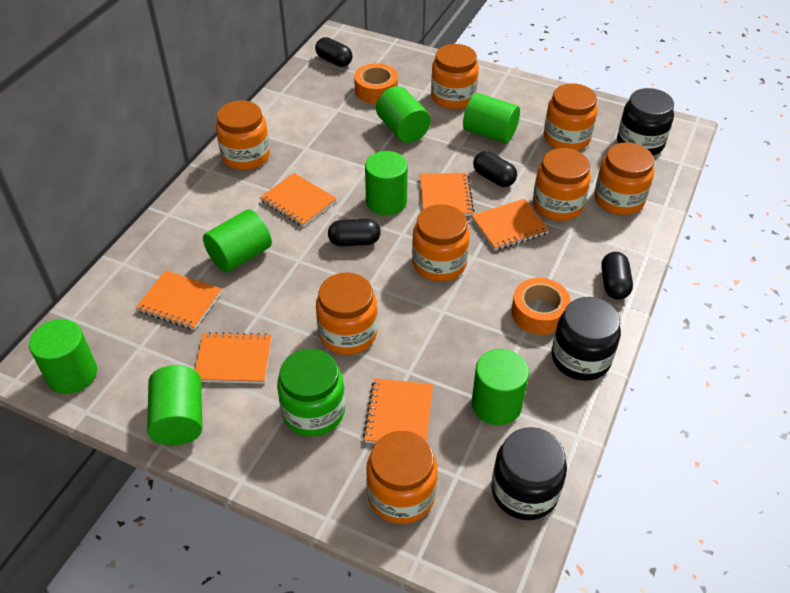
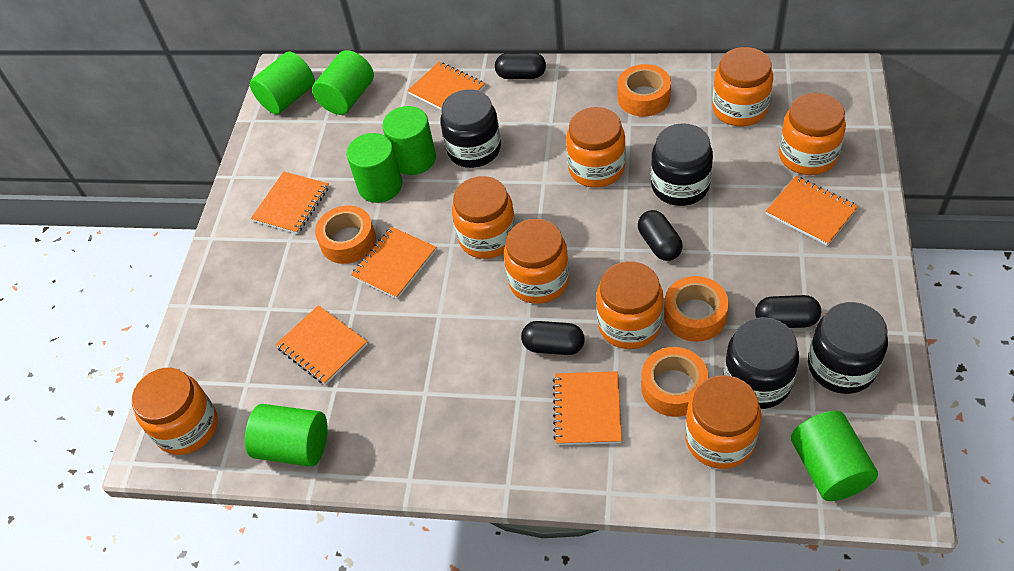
black jar: 3 -> 4
green cylinder: 7 -> 6
green jar: 1 -> 0
orange tape: 2 -> 4

